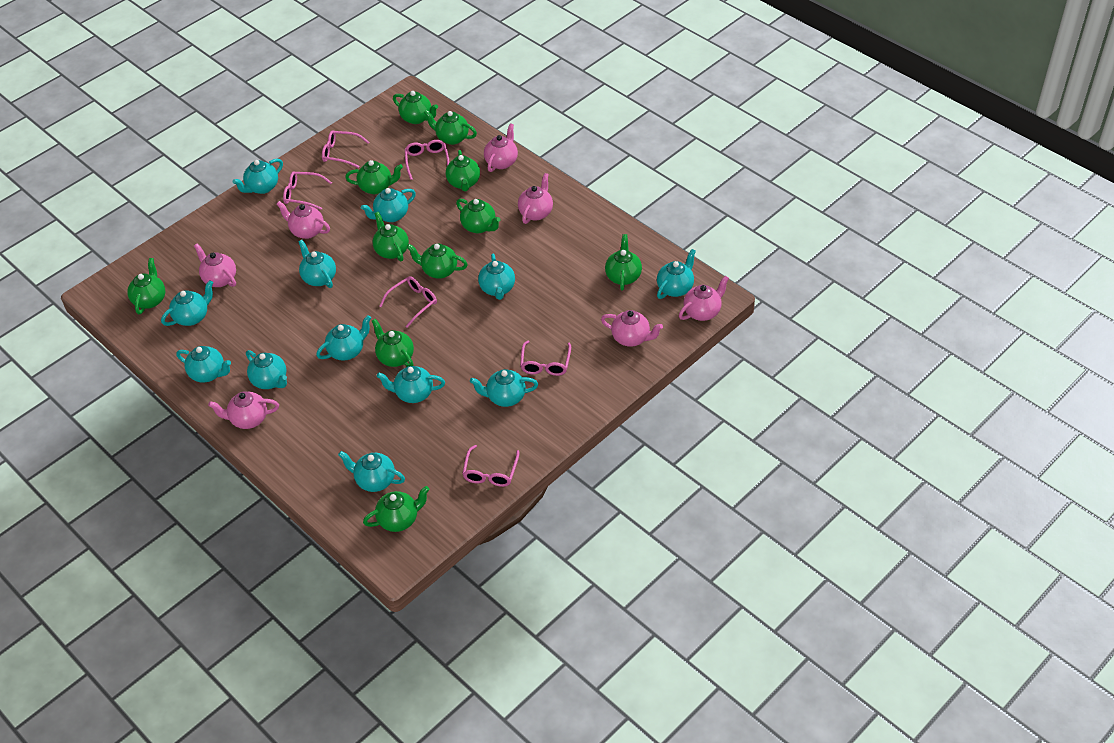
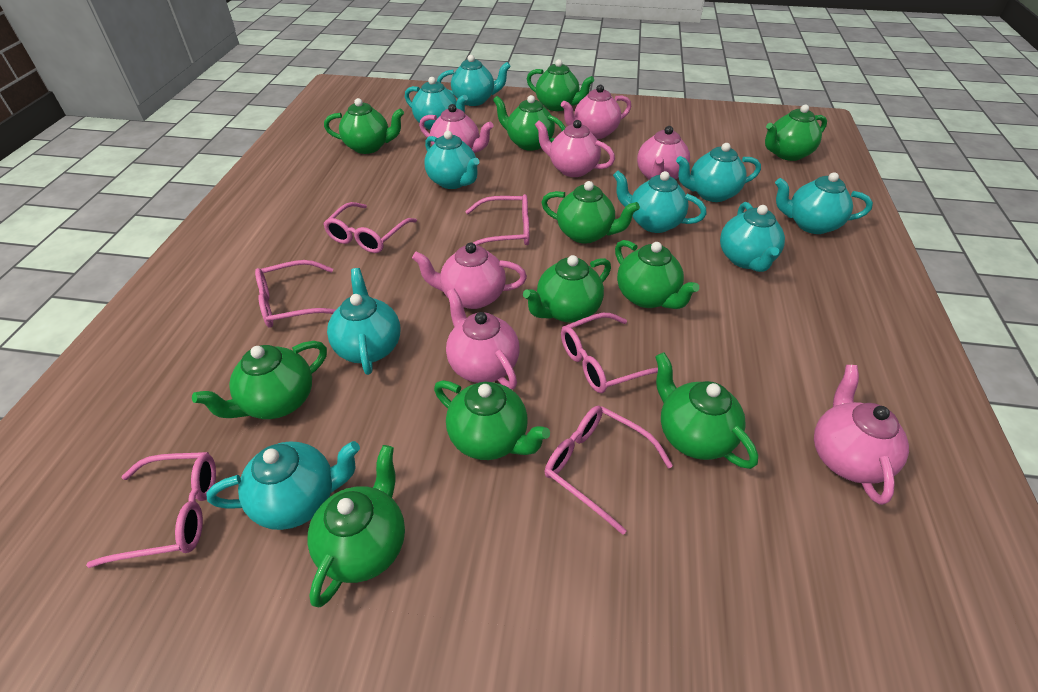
turquoise teapot: 12 -> 9

